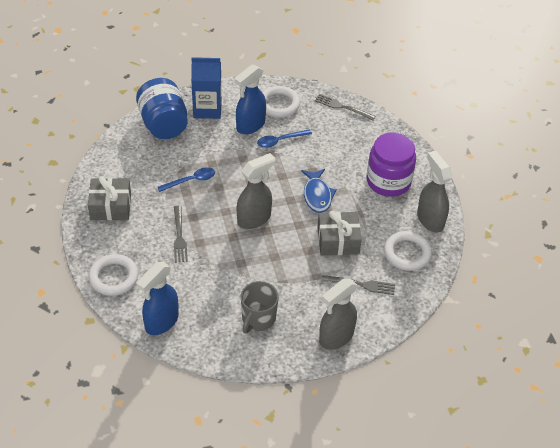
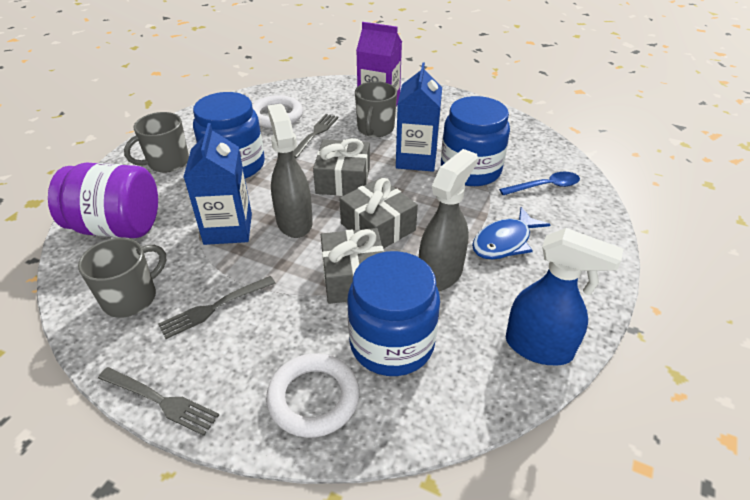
blue carton: 1 -> 2
blue jar: 1 -> 3
blue spoon: 2 -> 1
blue spray bottle: 2 -> 1
grey gift: 2 -> 3
grey mug: 1 -> 3
grey spray bottle: 3 -> 2
purple carton: 0 -> 1
white ring: 3 -> 2

